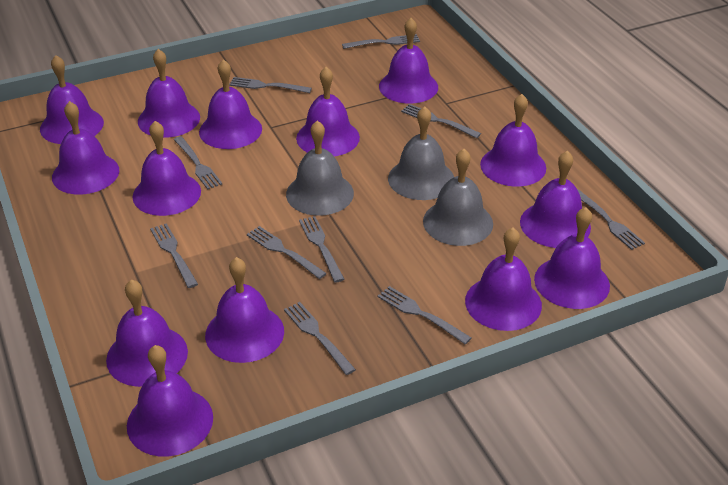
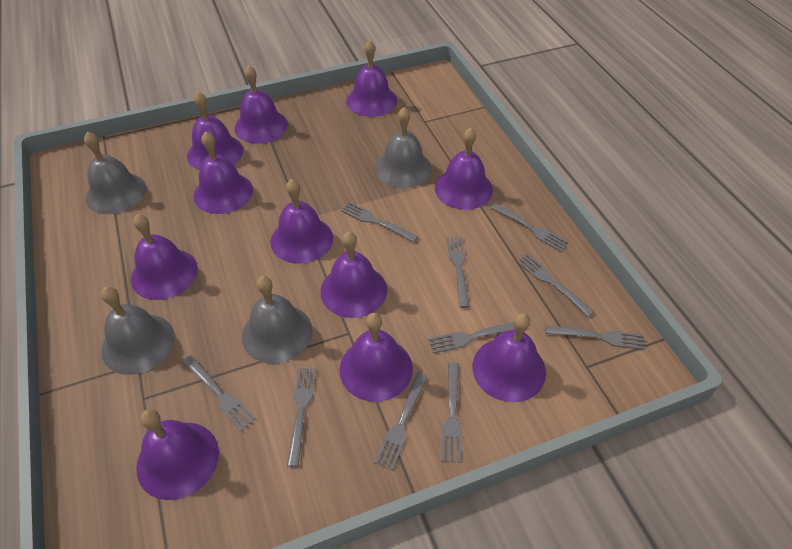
grey bell: 3 -> 4
purple bell: 14 -> 11

